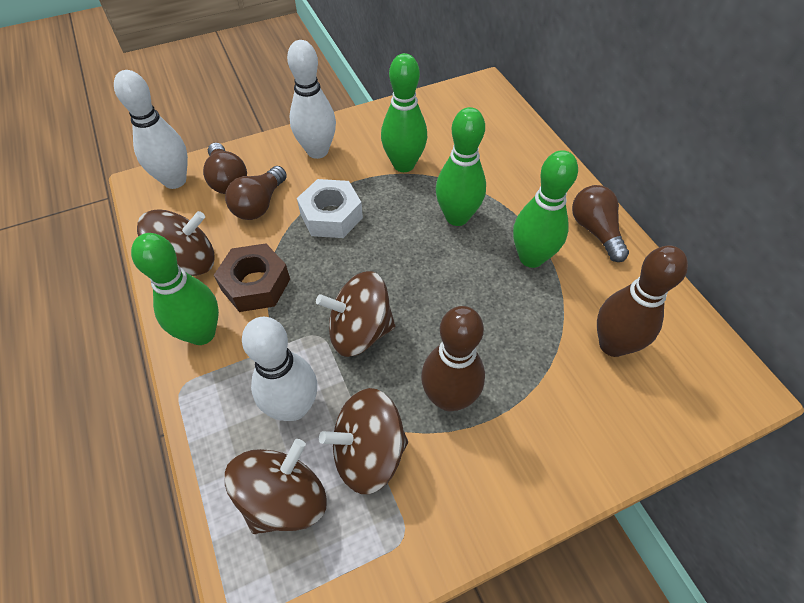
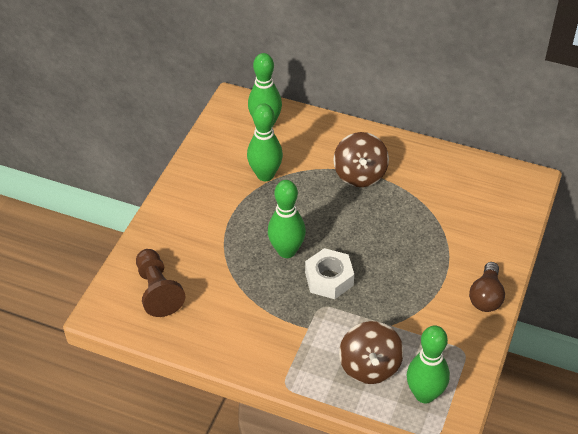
brown bowling pin: 2 -> 0
brown light bulb: 3 -> 1
brown nut: 1 -> 0
brown pawn: 0 -> 1
brown spinning top: 4 -> 2
white bowling pin: 3 -> 0

